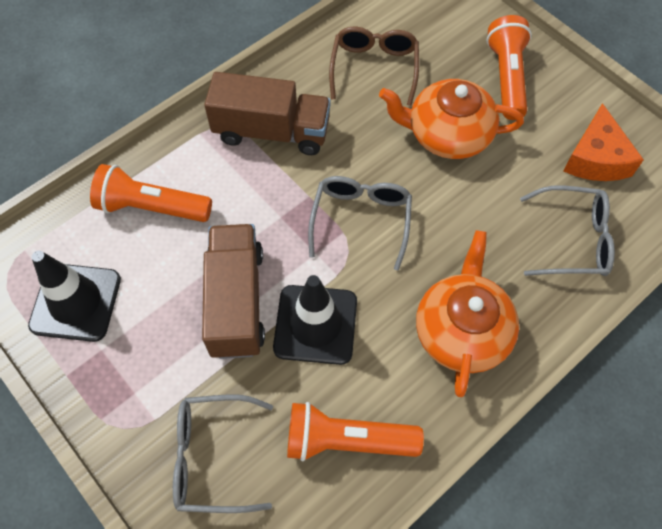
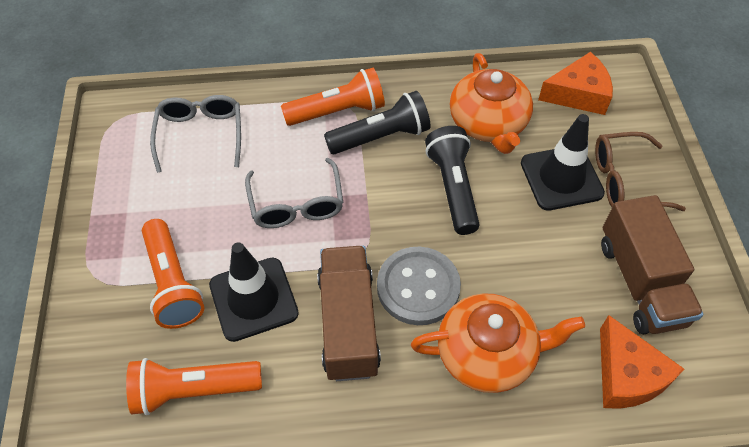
black flashlight: 0 -> 2
grey button: 0 -> 1
grey glasses: 3 -> 2
orange cheese: 1 -> 2

